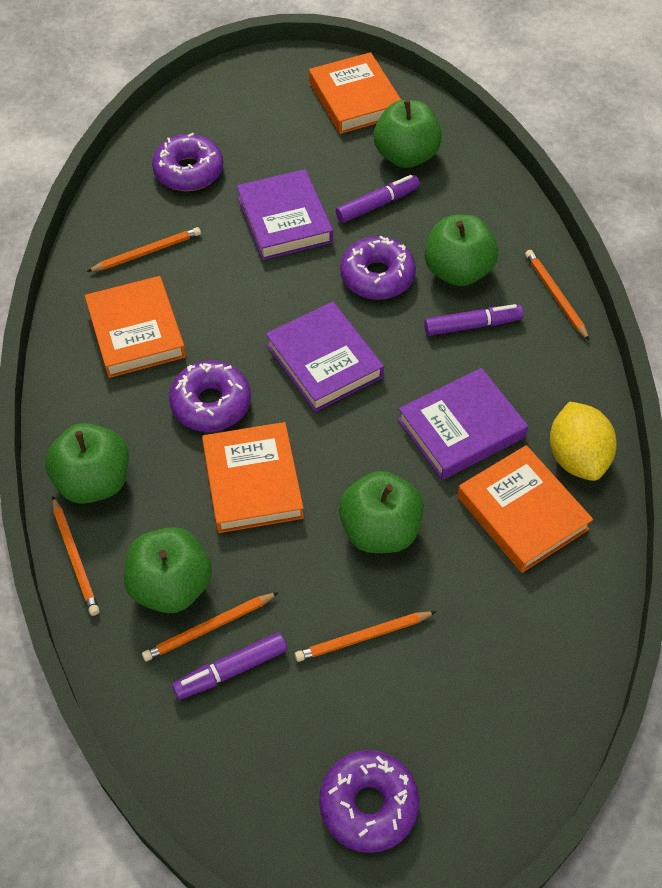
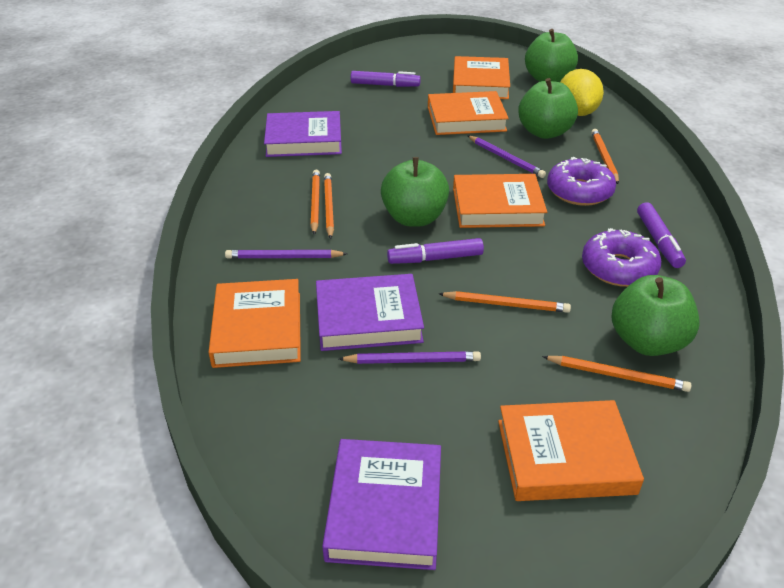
green apple: 5 -> 4
orange book: 4 -> 5
purple donut: 4 -> 2
purple pencil: 0 -> 3

